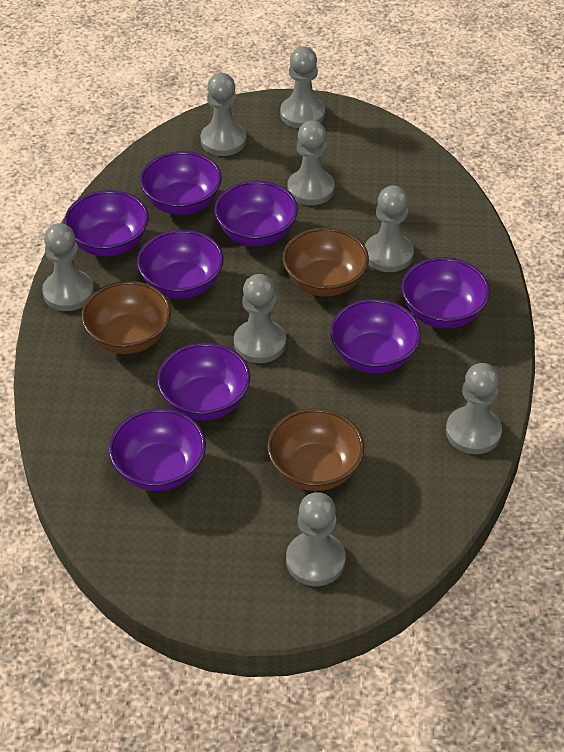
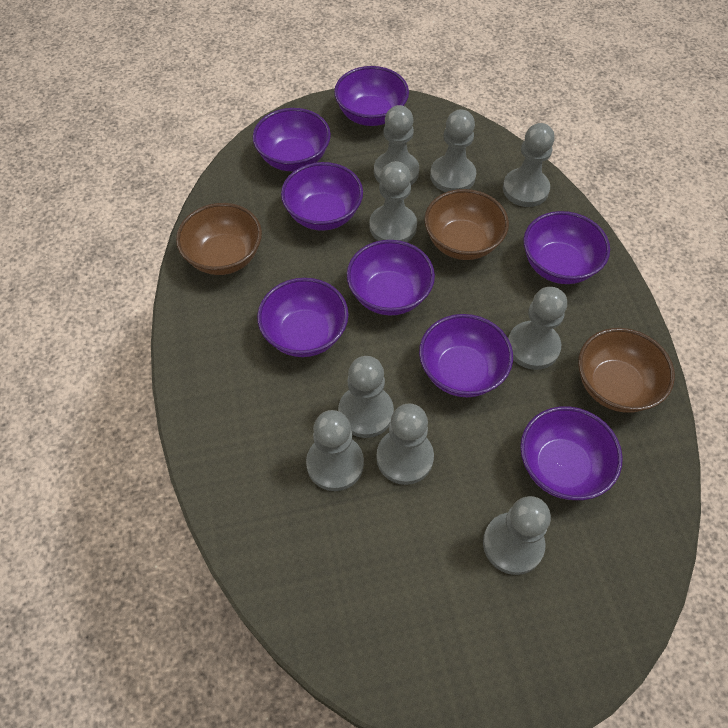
grey pawn: 8 -> 9

